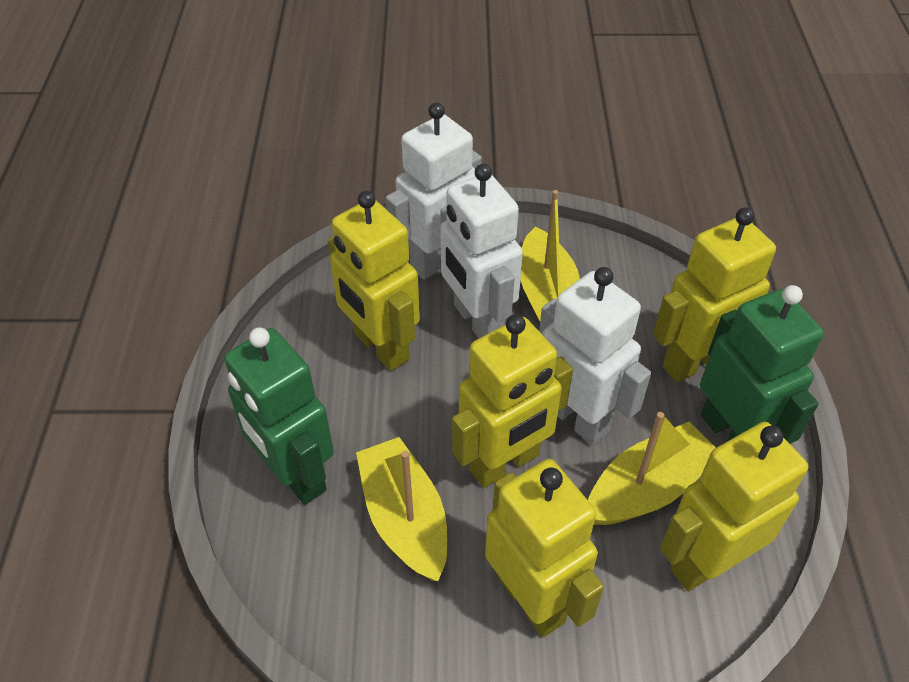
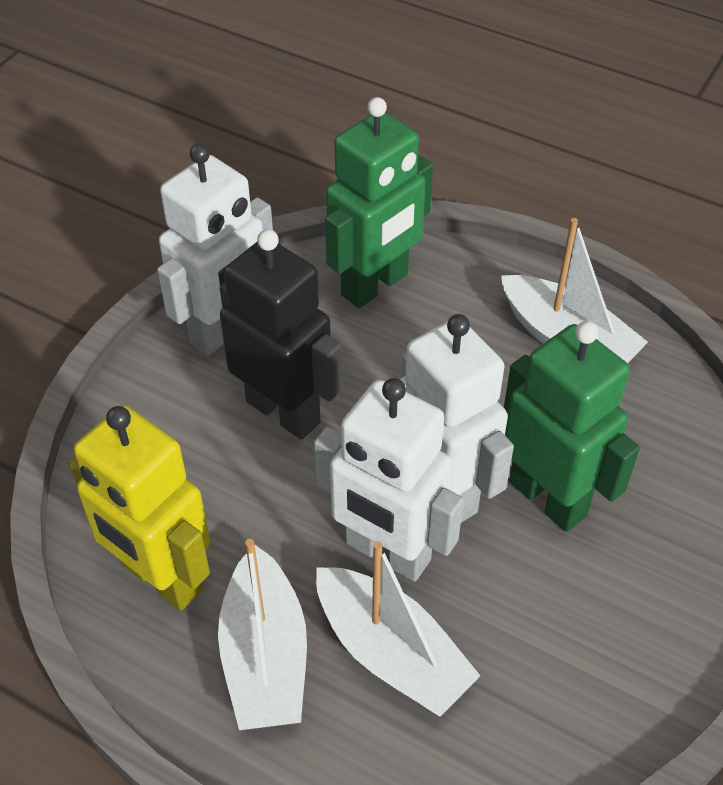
black robot: 0 -> 1
white boat: 0 -> 3
yellow boat: 3 -> 0
yellow robot: 5 -> 1

